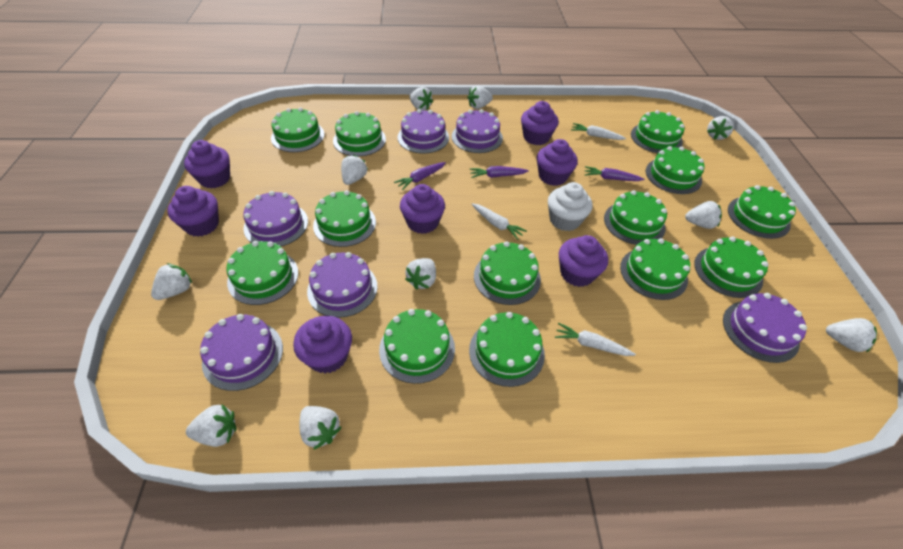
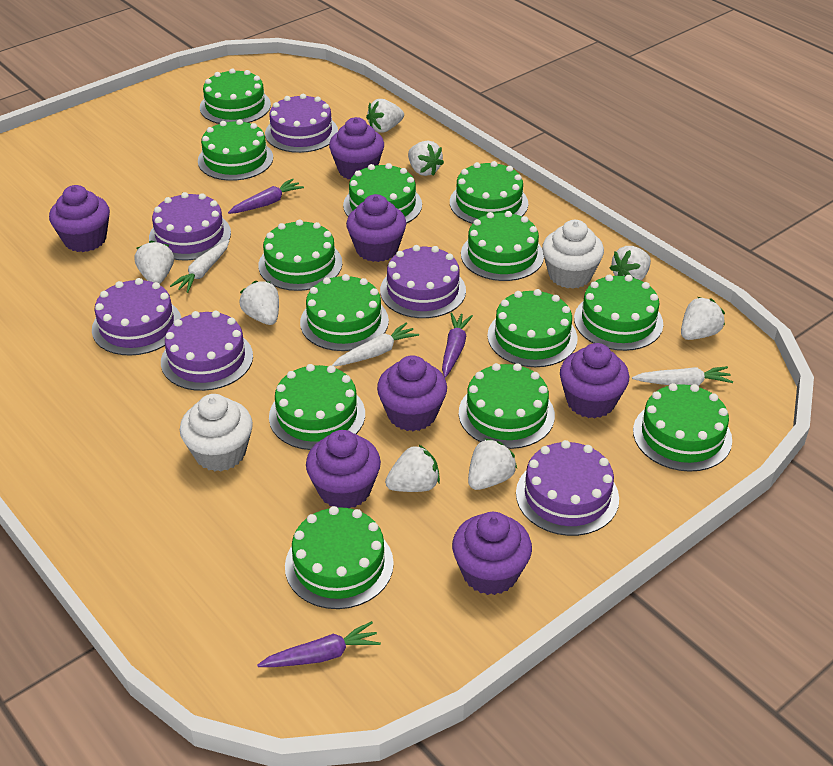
white cupcake: 1 -> 2
white strawberry: 10 -> 8

